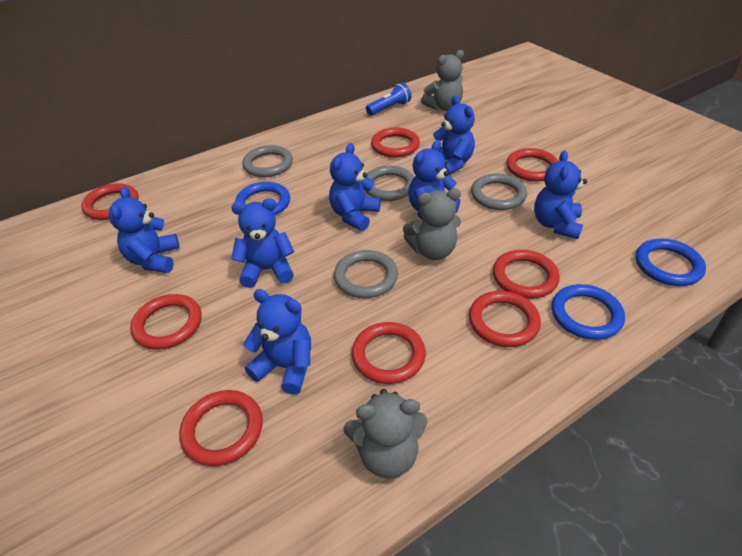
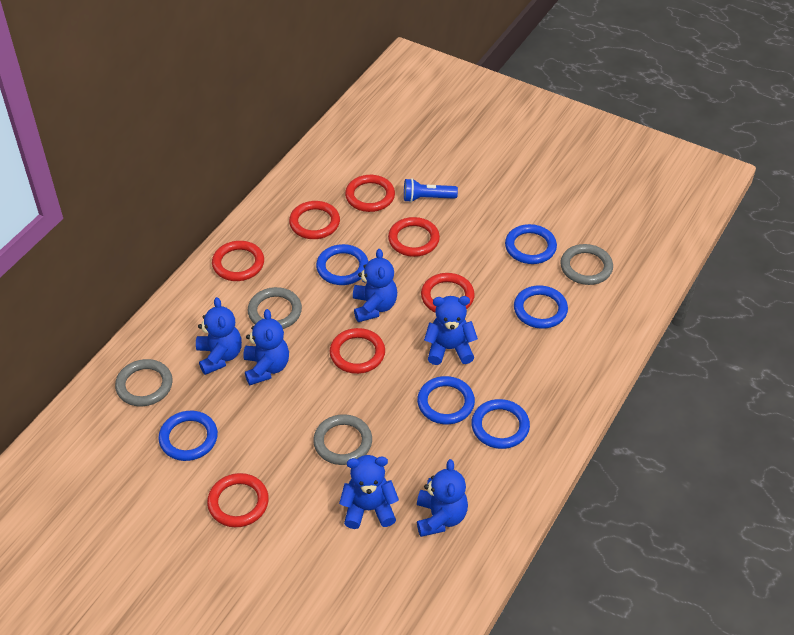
blue ring: 3 -> 6
blue teddy bear: 7 -> 6
grey teddy bear: 3 -> 0
red ring: 8 -> 7

